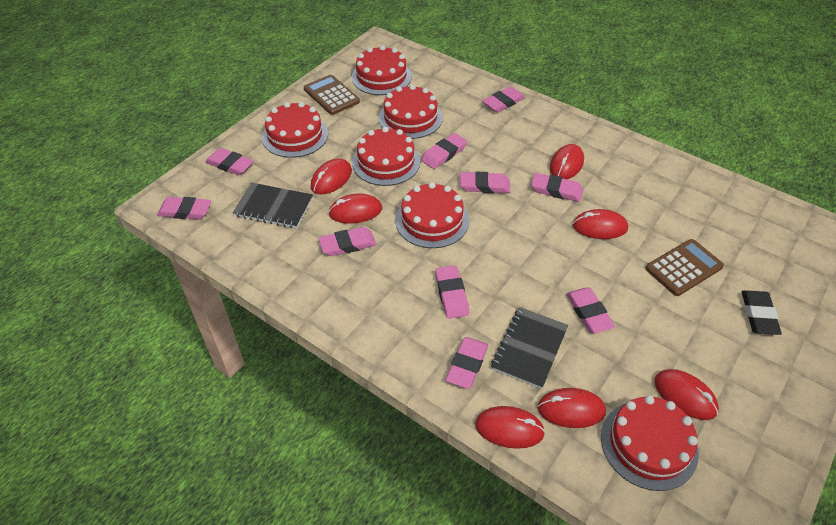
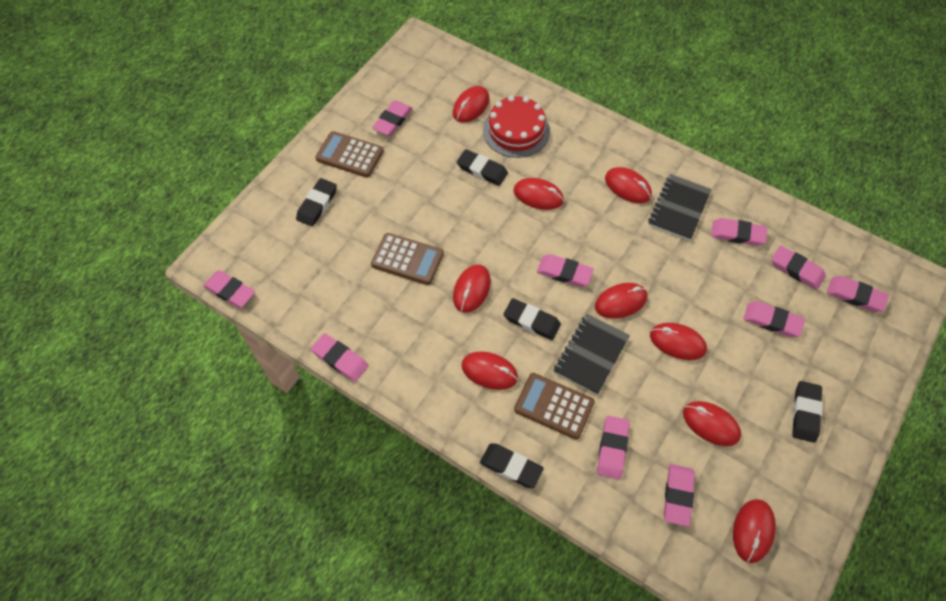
black eraser: 1 -> 5
brown calculator: 2 -> 3
red cake: 6 -> 1
red mouse: 7 -> 9

